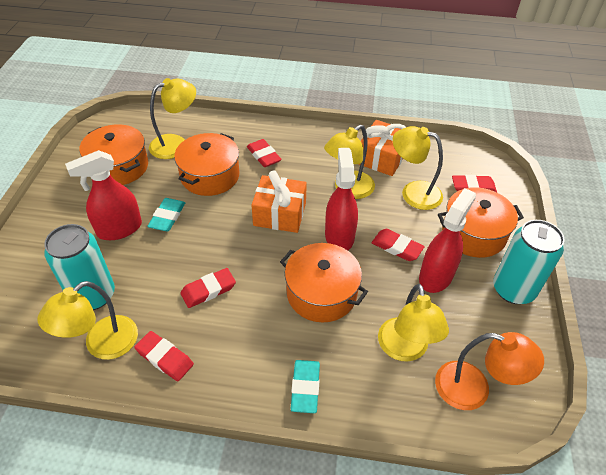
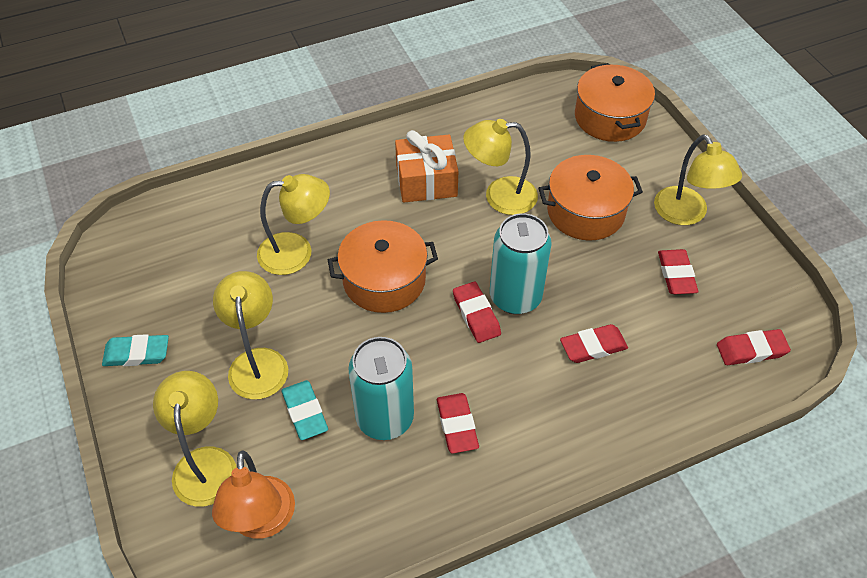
orange gift: 2 -> 1
orange pot: 4 -> 3
red spray bottle: 3 -> 0

